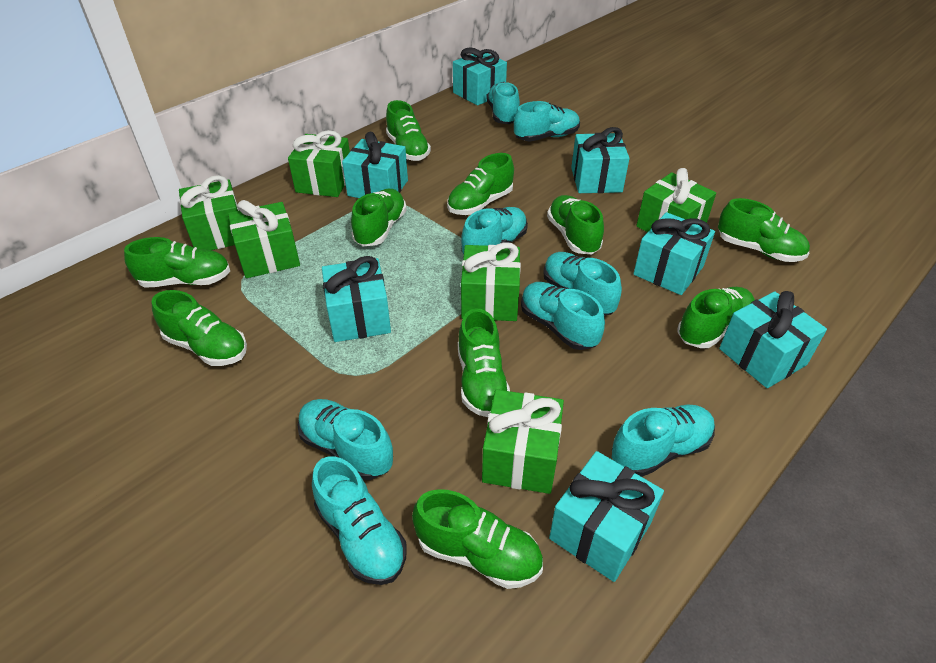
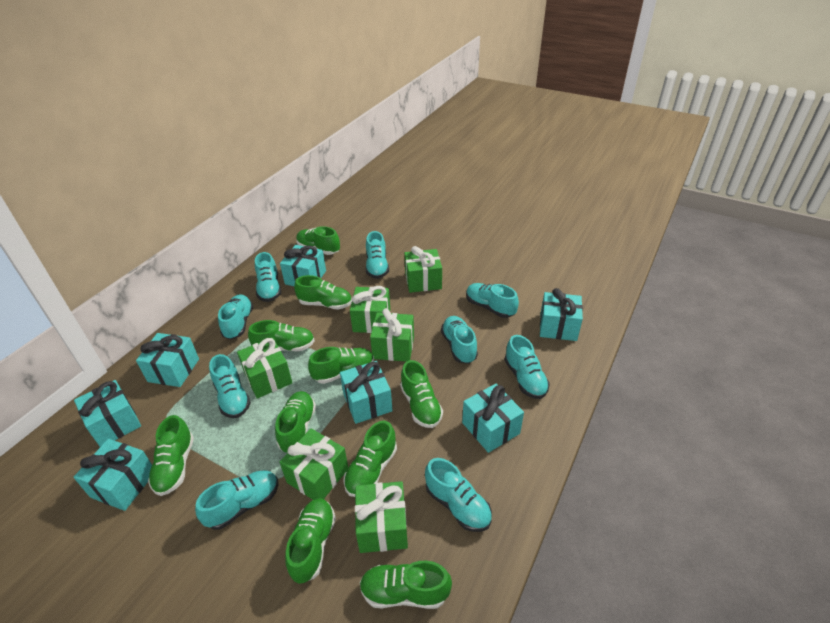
turquoise shoe: 8 -> 9

